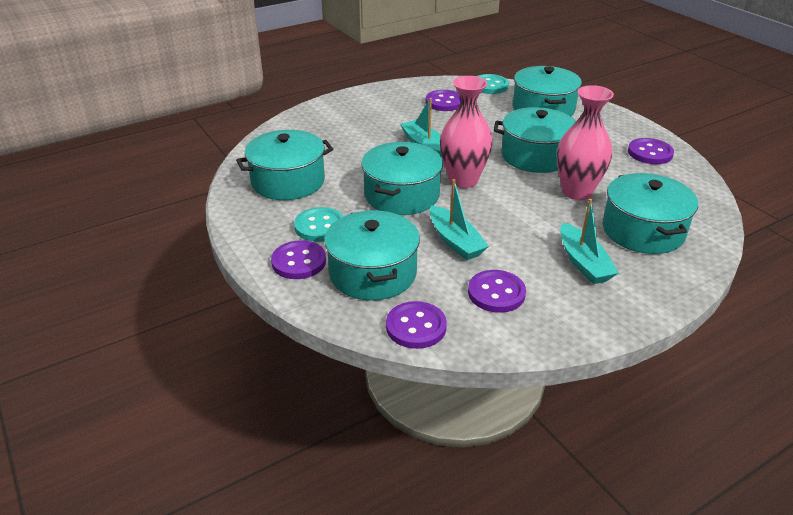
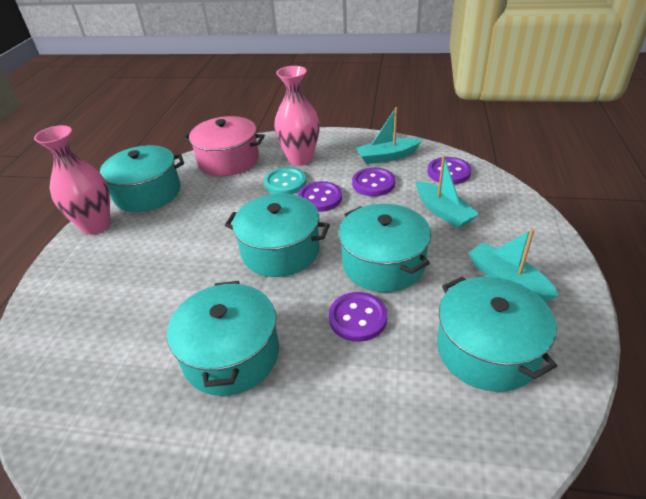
pink pot: 0 -> 1
purple button: 5 -> 4
turquoise button: 2 -> 1
turquoise pot: 6 -> 5

